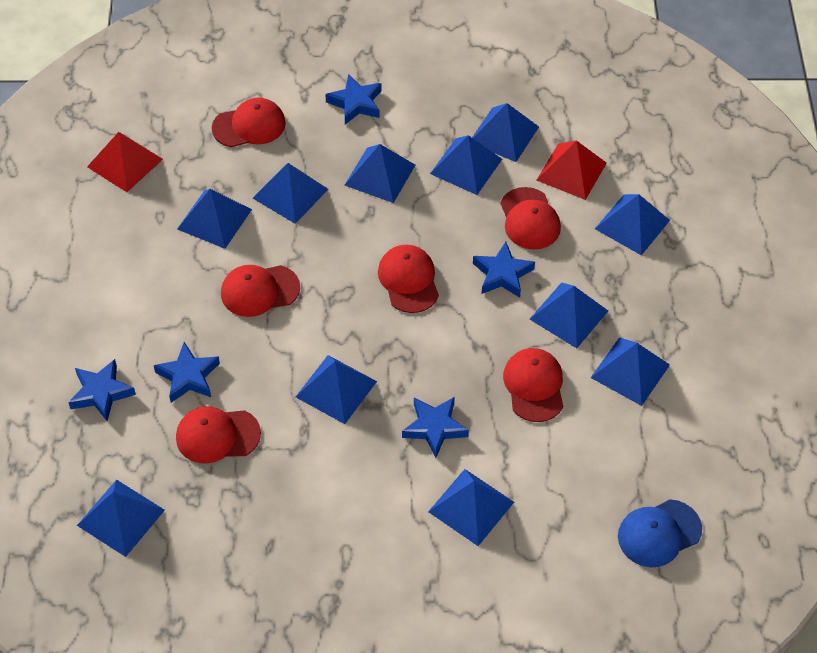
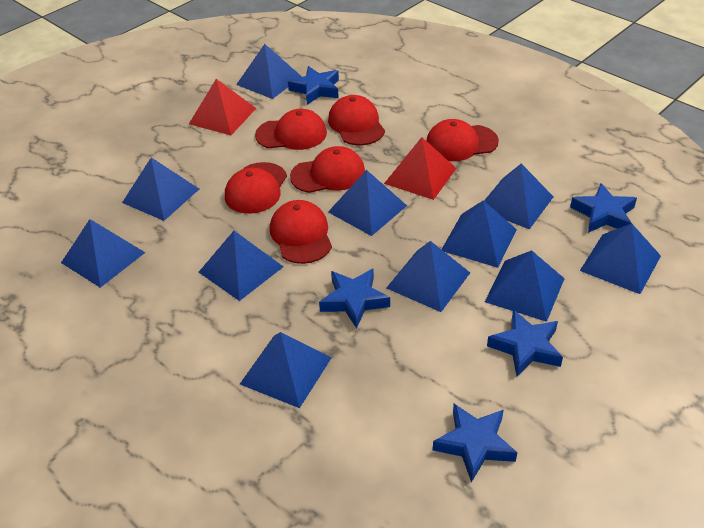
blue cap: 1 -> 0

